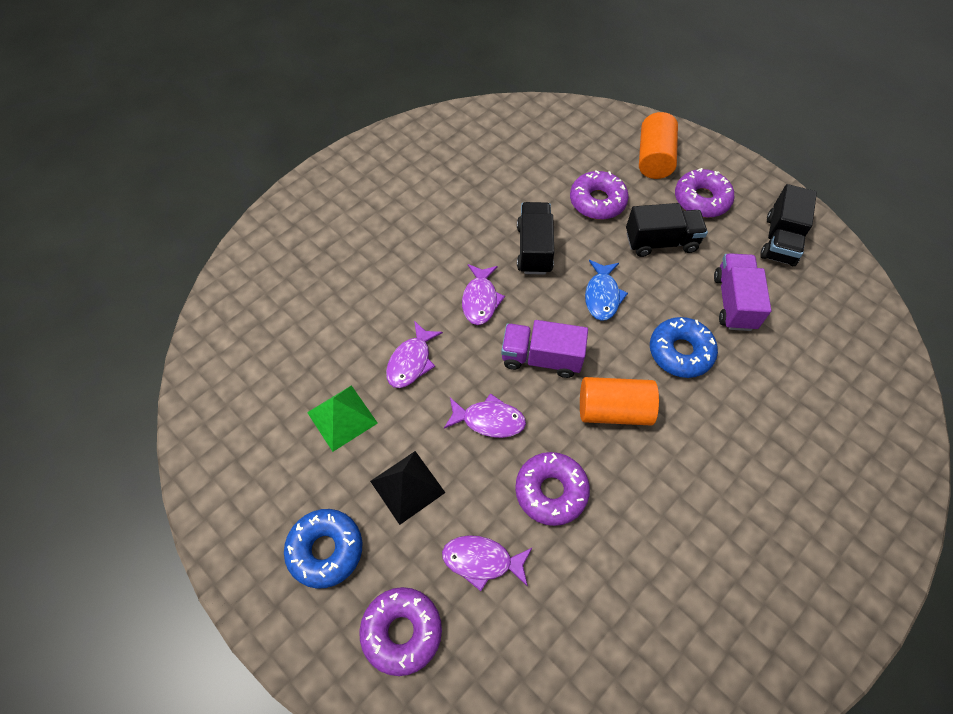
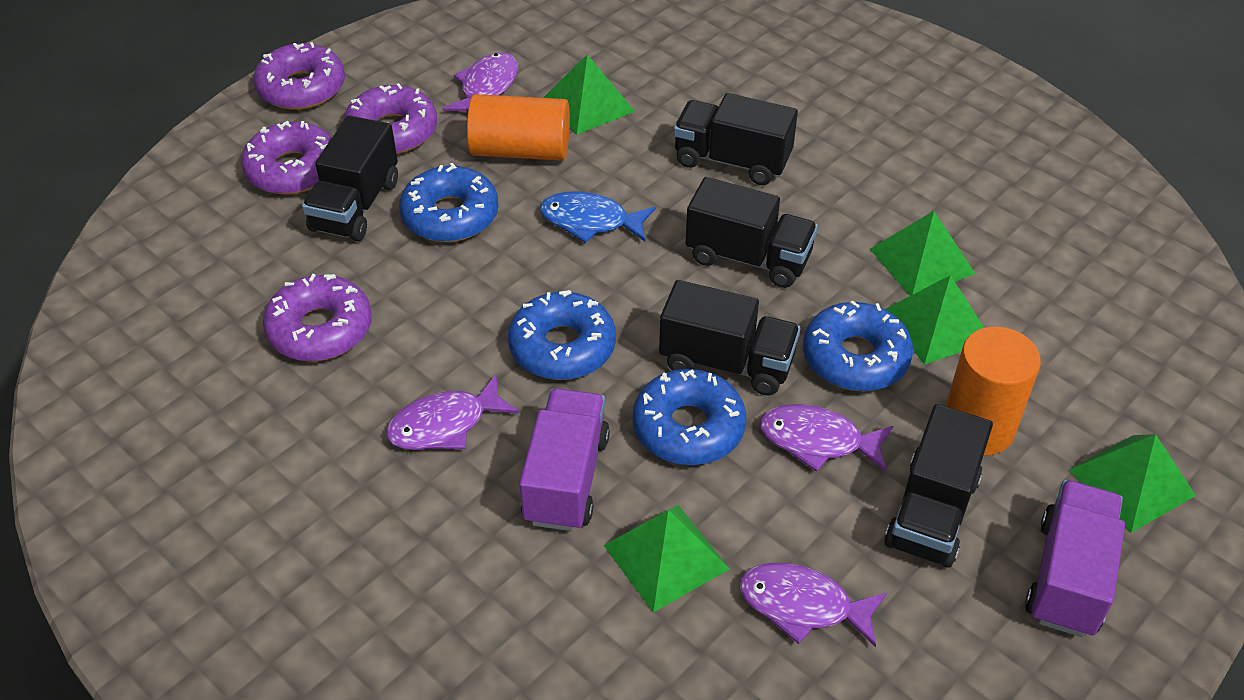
black pyramid: 1 -> 0
black truck: 3 -> 5
blue donut: 2 -> 4
green pyramid: 1 -> 5

